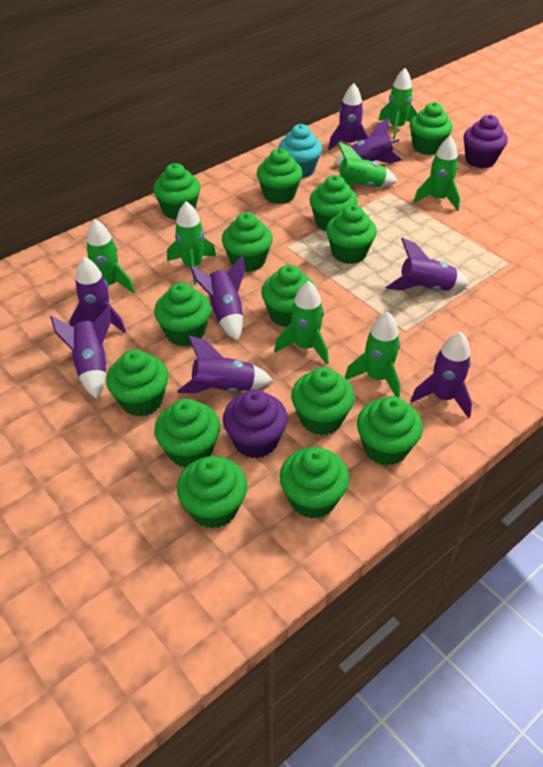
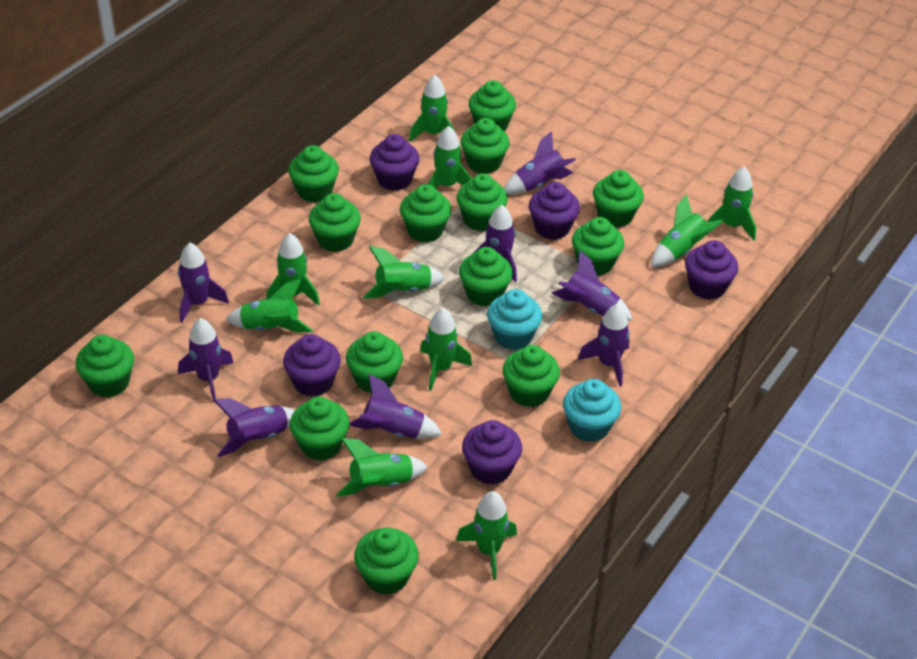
green rocket: 7 -> 10
purple cupcake: 2 -> 5
turquoise cupcake: 1 -> 2

